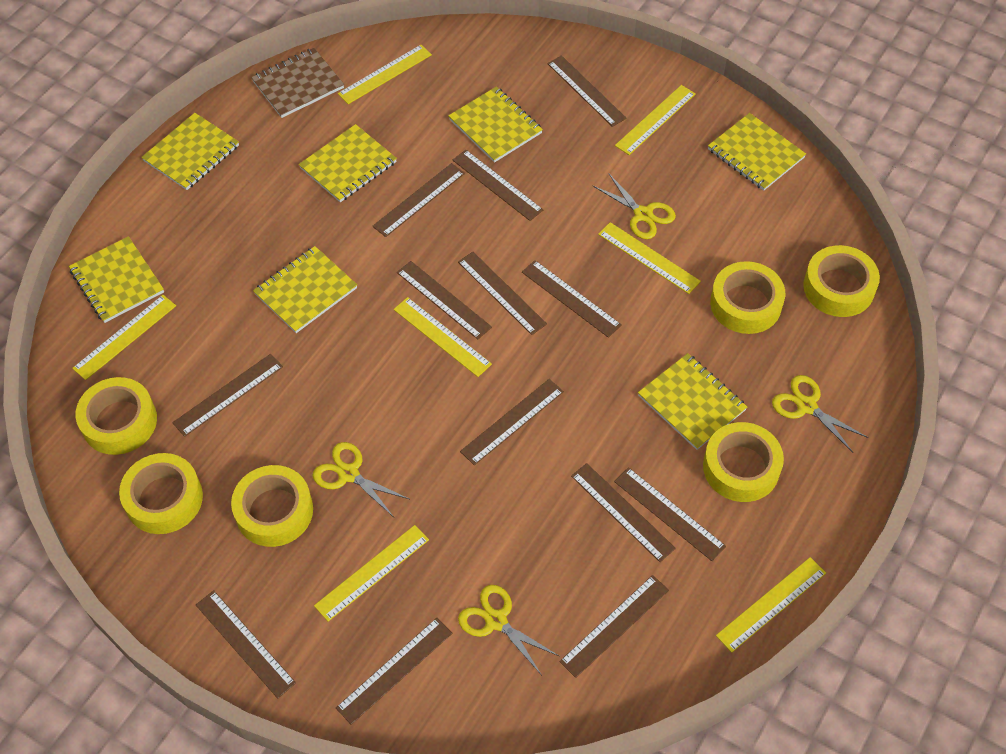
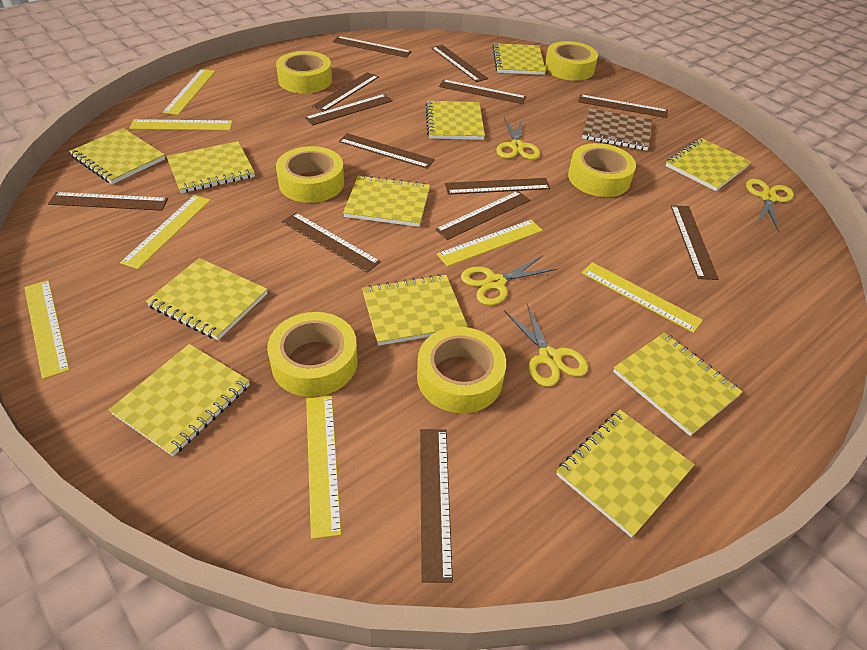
yellow notebook: 7 -> 11

